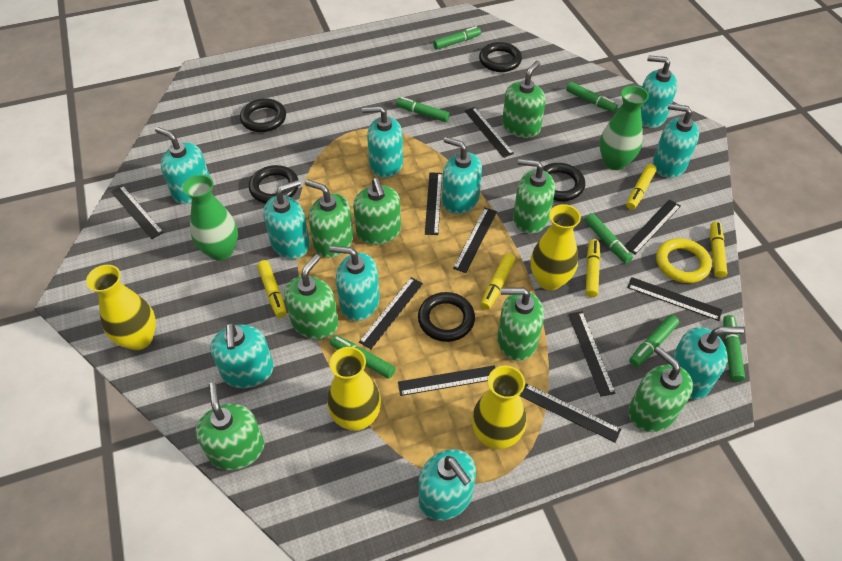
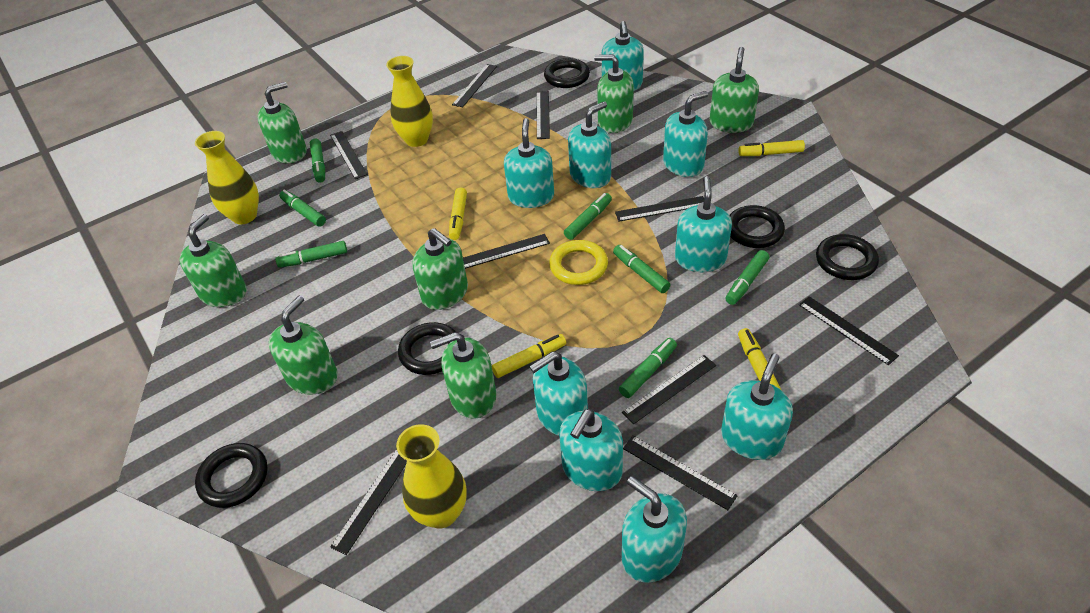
black ruler: 10 -> 9
green soap dispenser: 8 -> 7
green vase: 2 -> 0
turquoise soap dispenser: 10 -> 9
yellow marker: 5 -> 4
yellow vase: 4 -> 3

